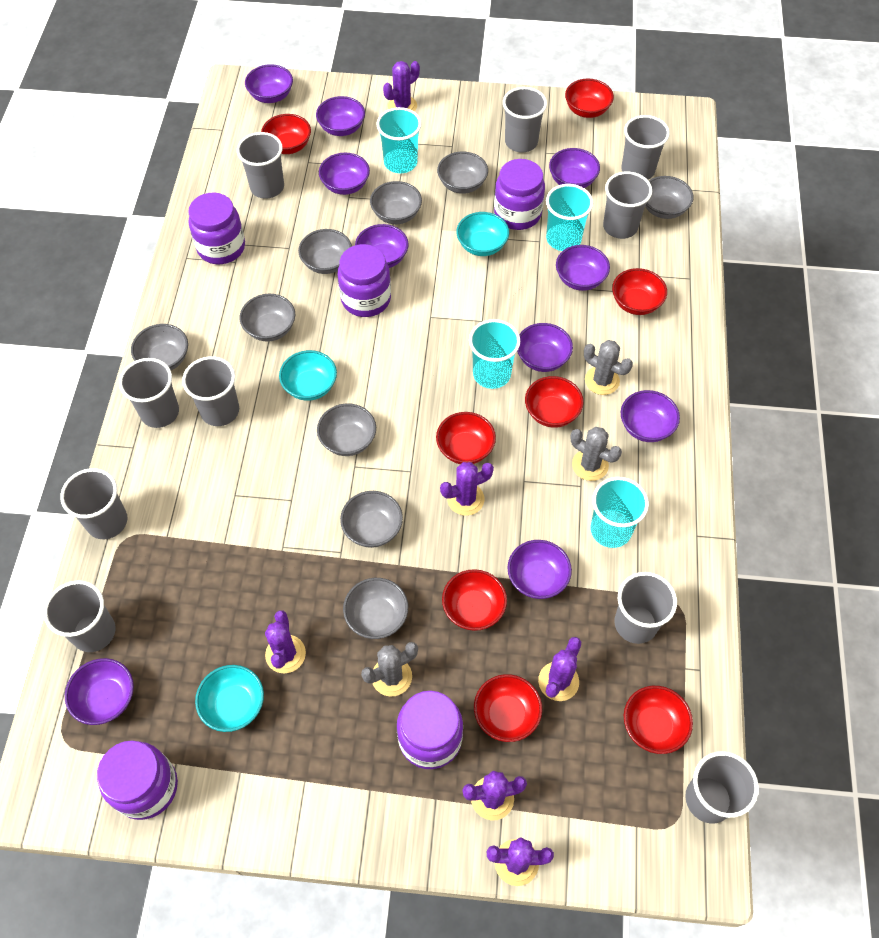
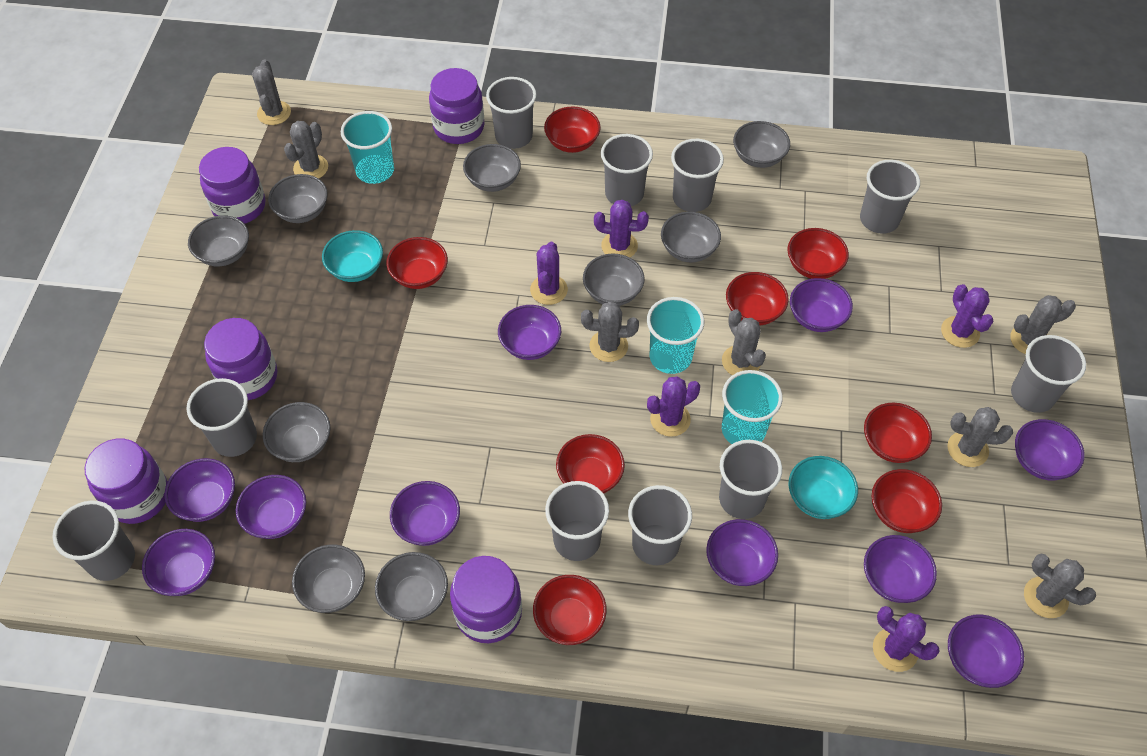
grey cactus: 3 -> 7
purple cactus: 6 -> 5
turquoise bowl: 3 -> 2
turquoise cup: 4 -> 3

